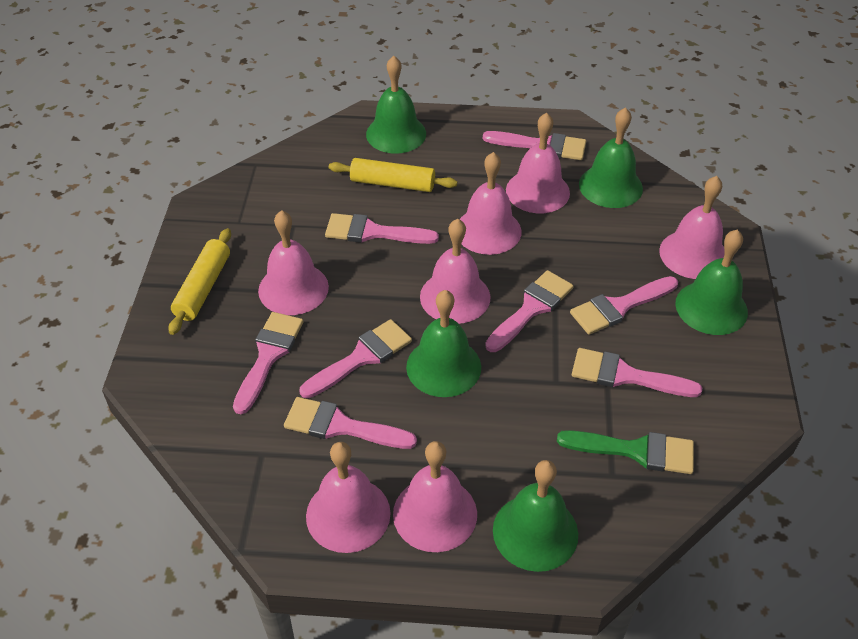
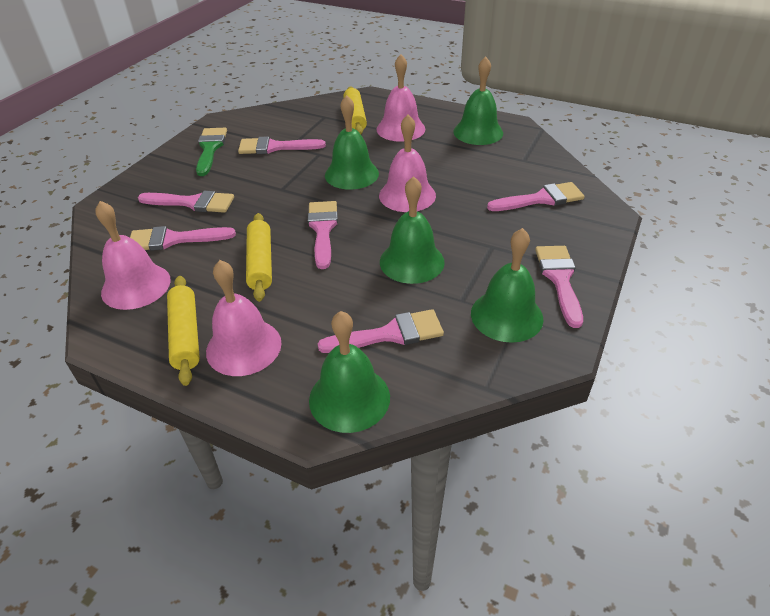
pink bell: 7 -> 4
pink brush: 8 -> 7
yellow rolling pin: 2 -> 3

